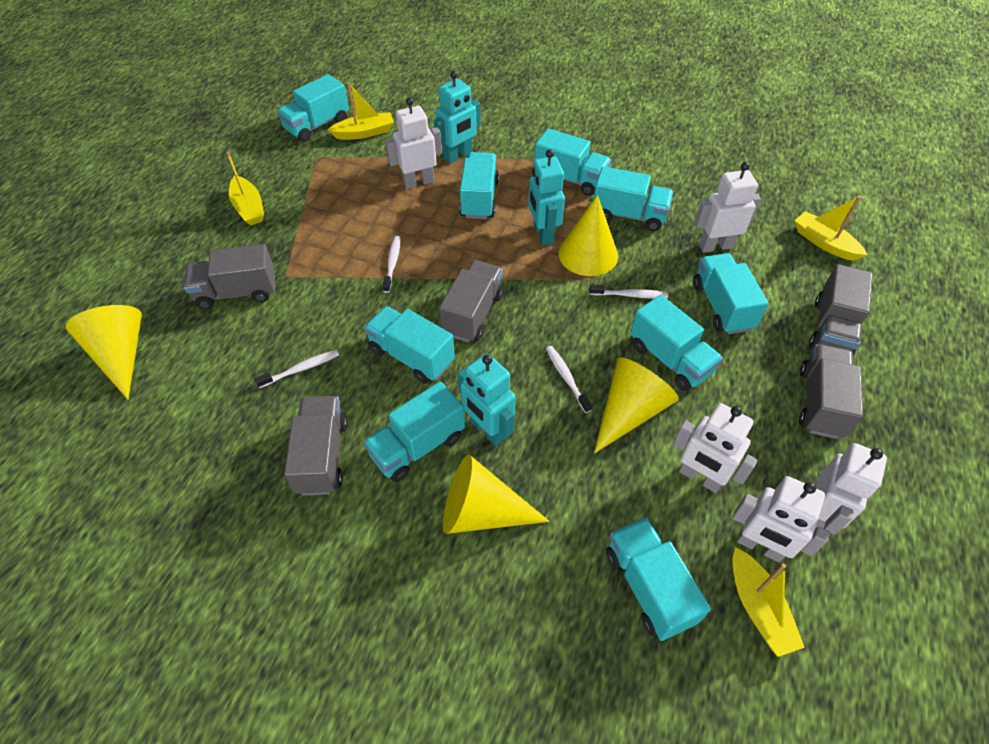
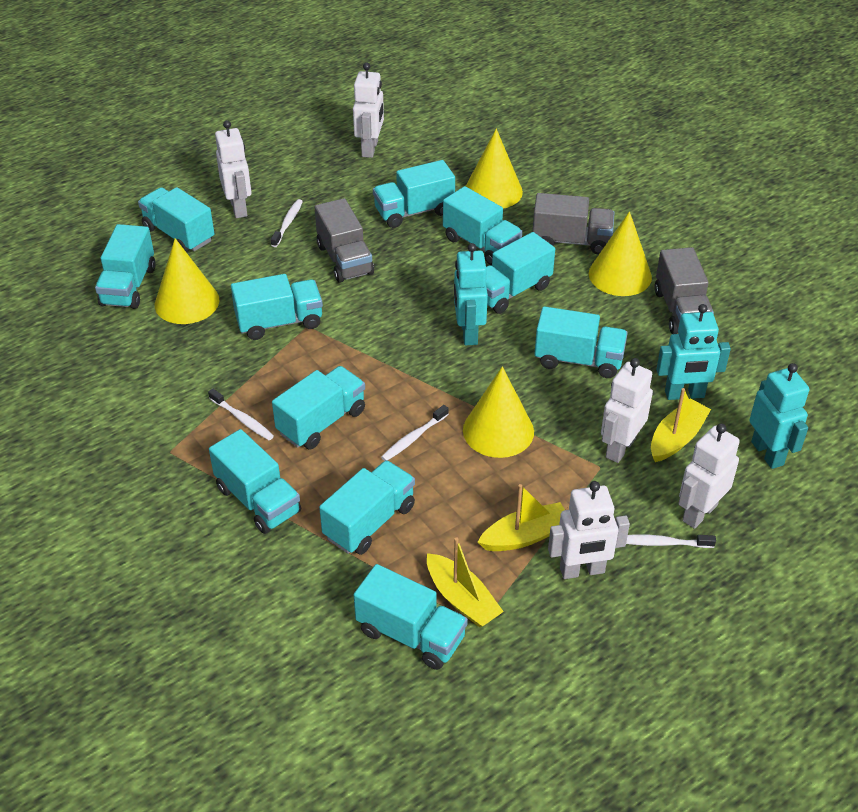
grey truck: 5 -> 3
turquoise truck: 9 -> 11
yellow boat: 4 -> 3

